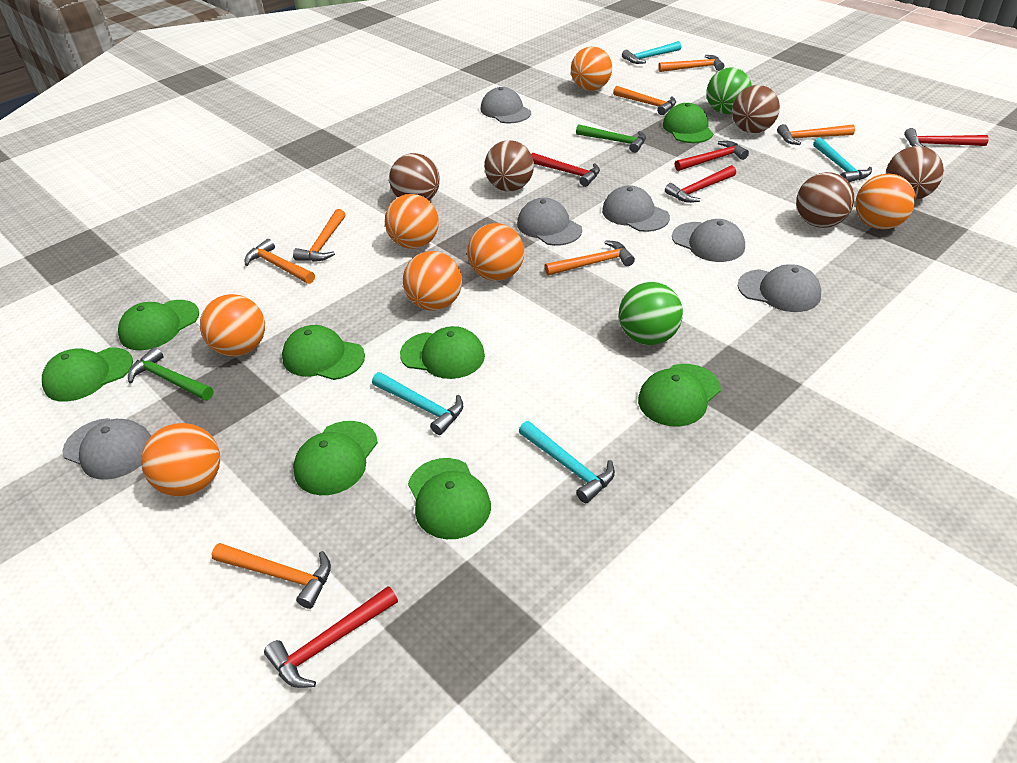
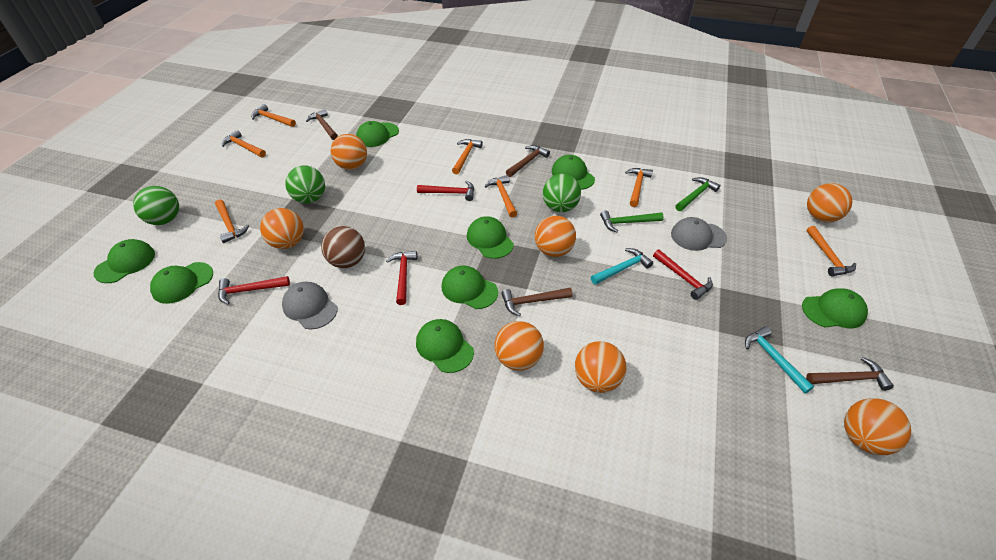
brown ball: 5 -> 1
brown hammer: 0 -> 4
green ball: 2 -> 3
grey cap: 6 -> 2
red hammer: 5 -> 4
turquoise hammer: 4 -> 2

